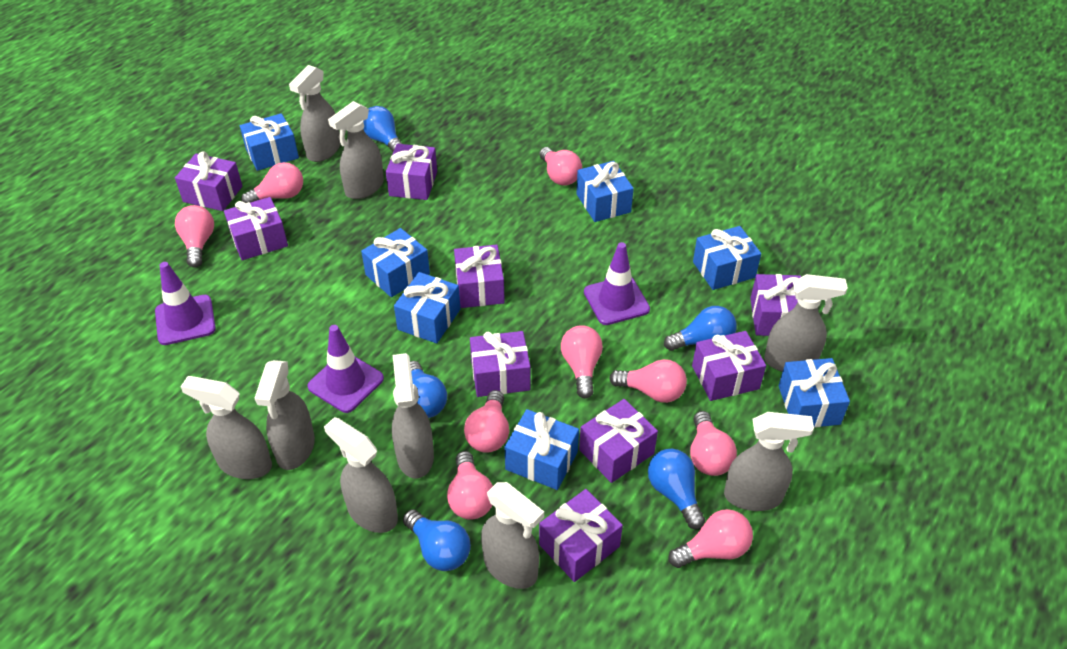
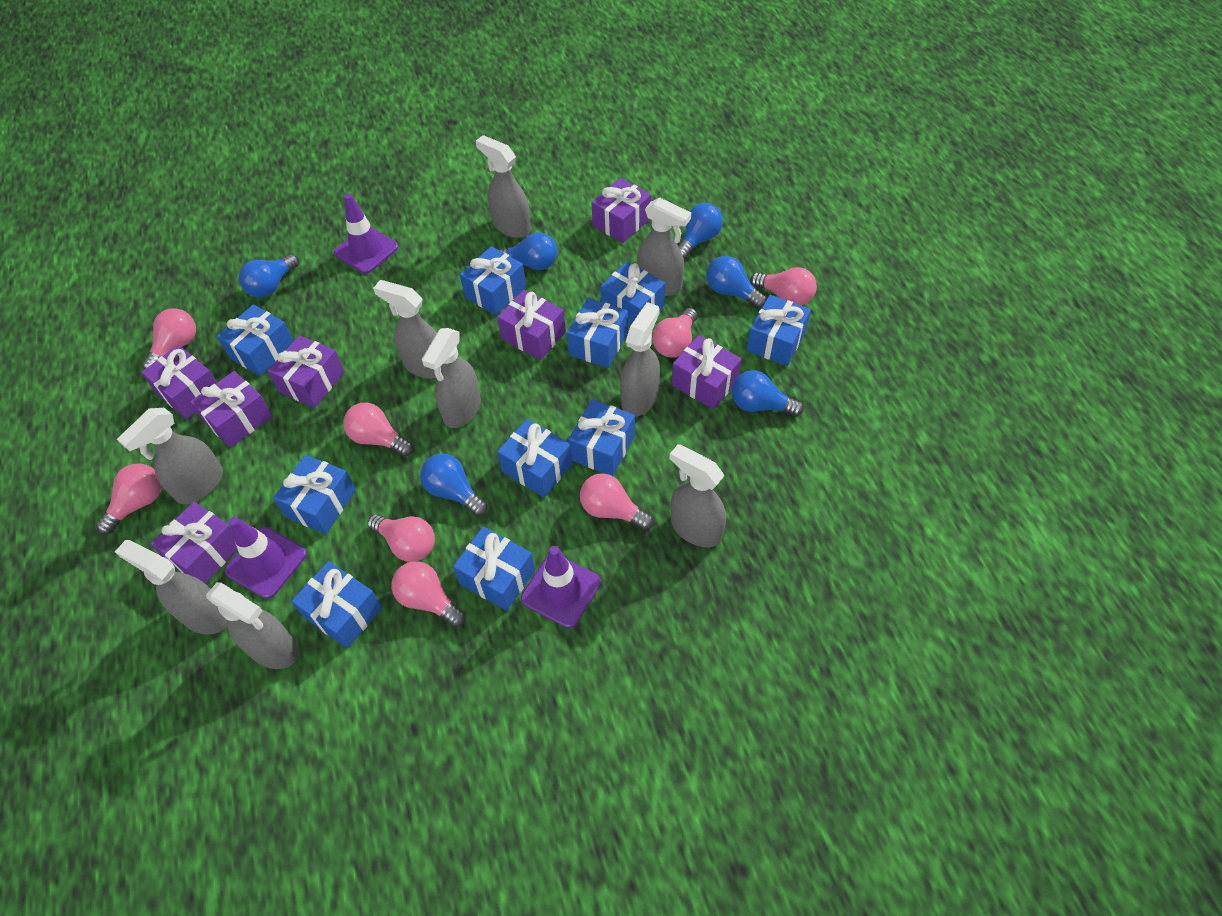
blue gift: 7 -> 10
blue light bulb: 5 -> 6
pink light bulb: 9 -> 8
purple gift: 9 -> 7

